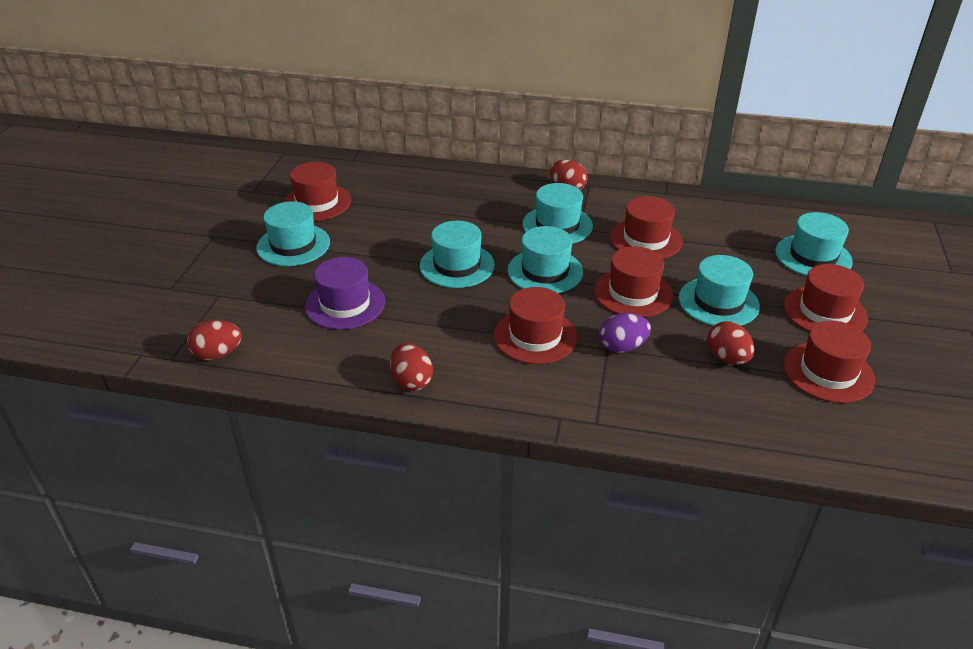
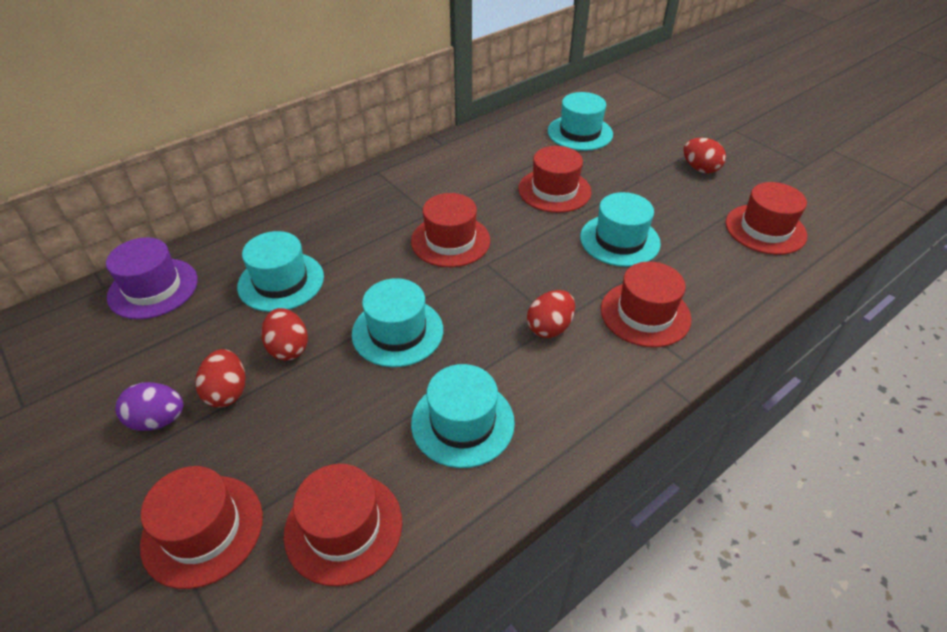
turquoise hat: 6 -> 5

